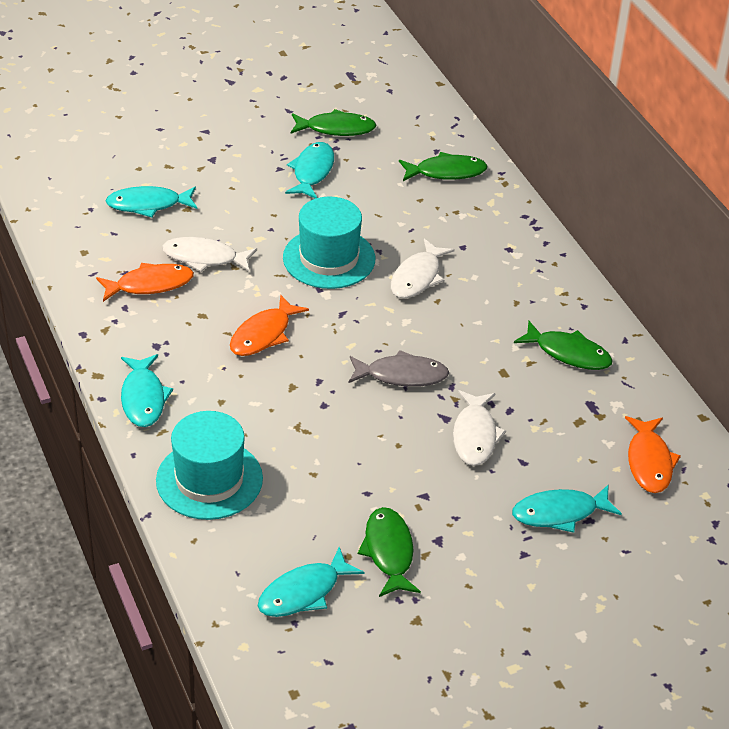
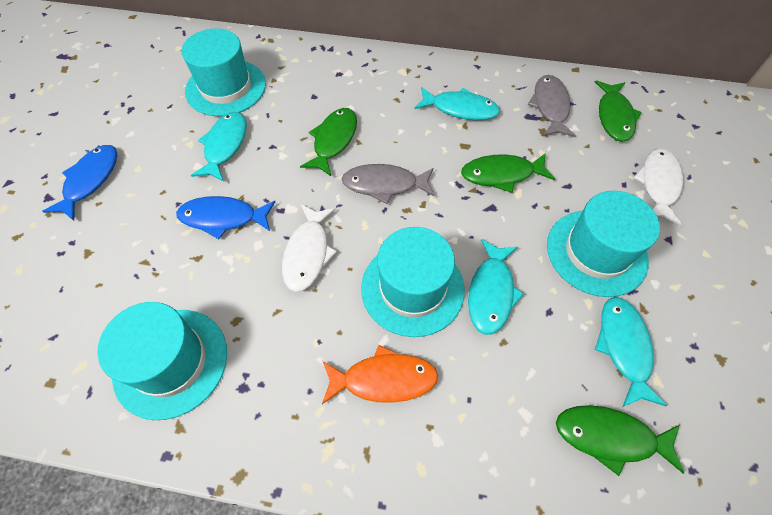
blue fish: 0 -> 2
grey fish: 1 -> 2
orange fish: 3 -> 1
turquoise fish: 5 -> 4
turquoise hat: 2 -> 4
white fish: 3 -> 2

